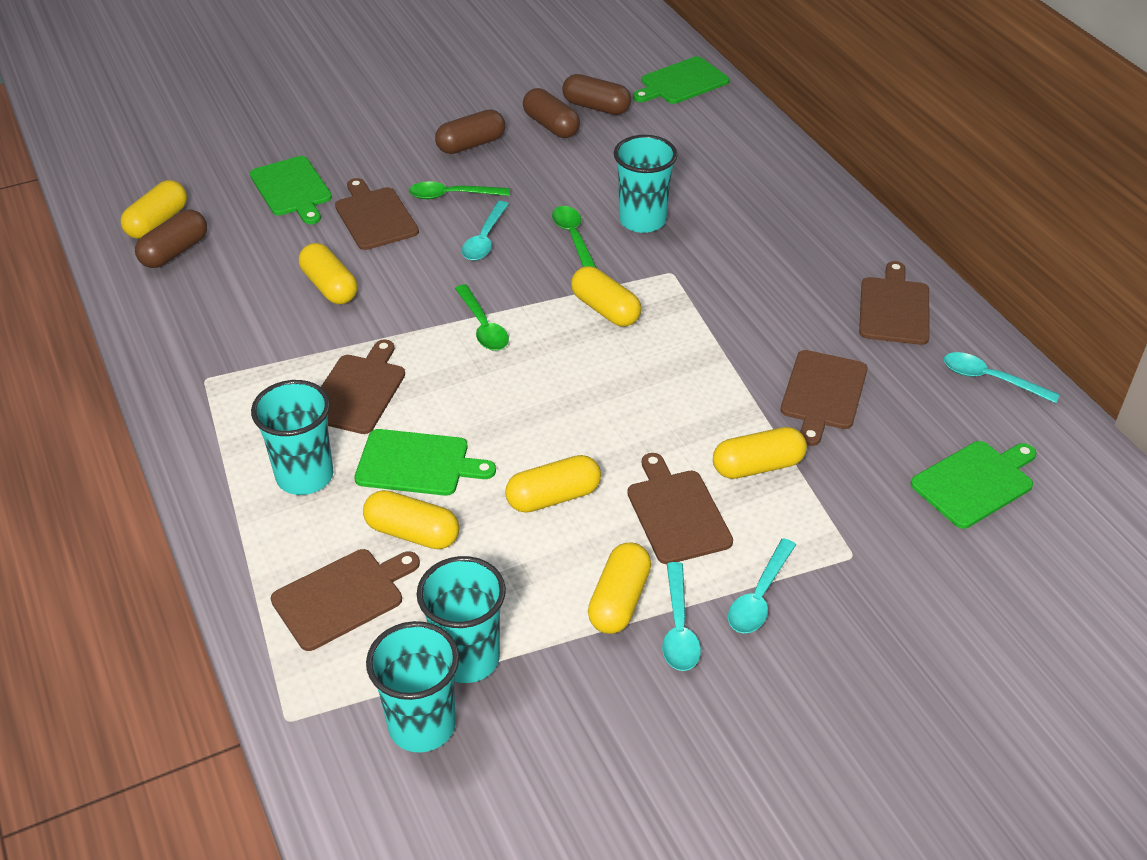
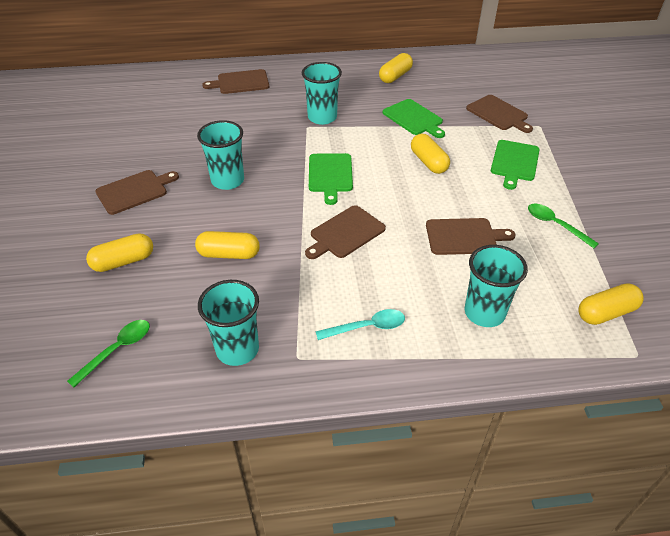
brown capsule: 4 -> 0
brown cutting board: 6 -> 5
green cutting board: 4 -> 3
green spoon: 3 -> 2
turquoise spoon: 4 -> 1
yellow capsule: 7 -> 5

